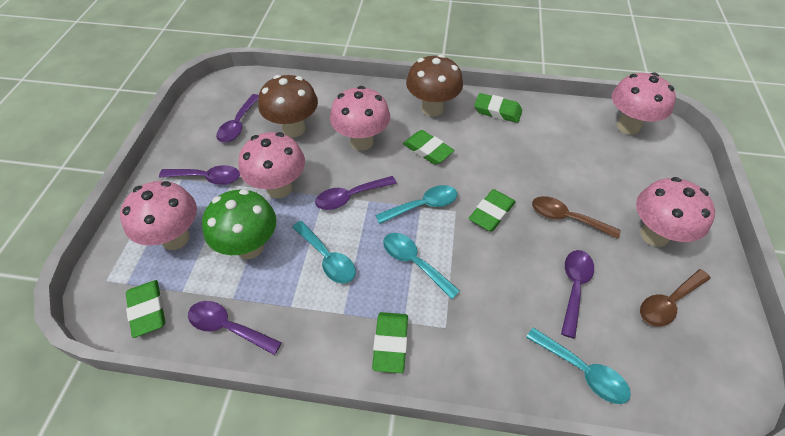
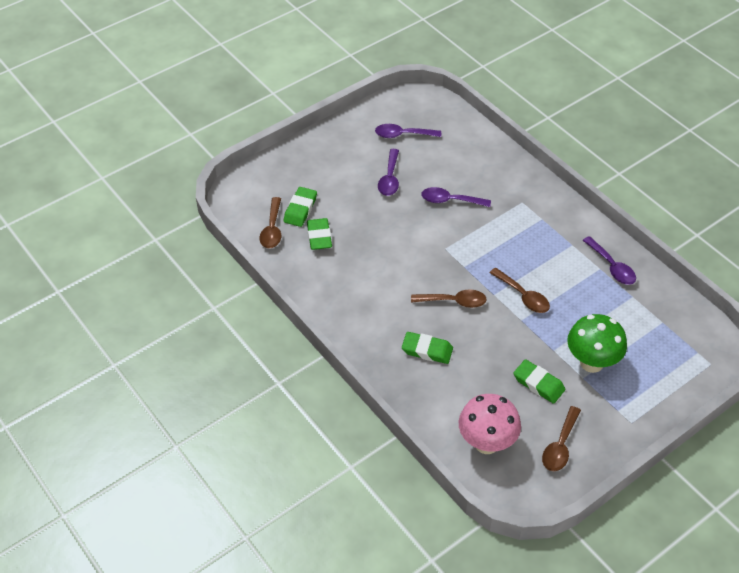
brown mushroom: 2 -> 0
brown spoon: 2 -> 4
green eraser: 5 -> 4
pink mushroom: 5 -> 1
purple spoon: 5 -> 4
turquoise spoon: 4 -> 0

